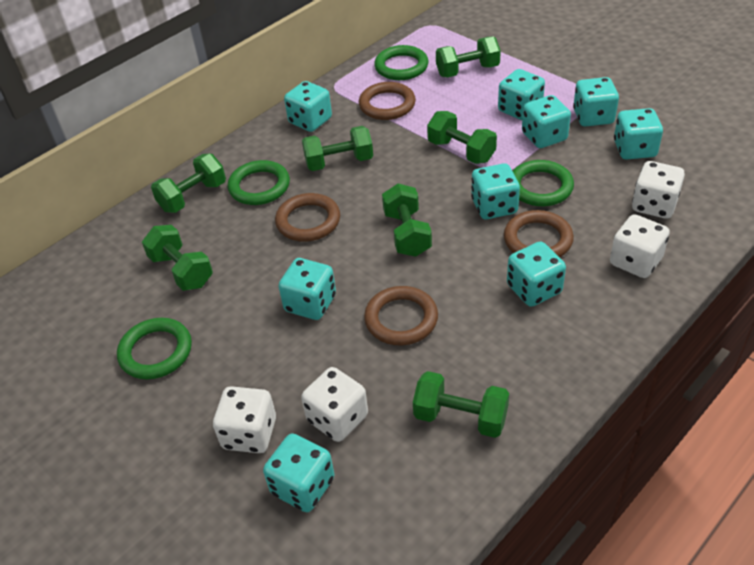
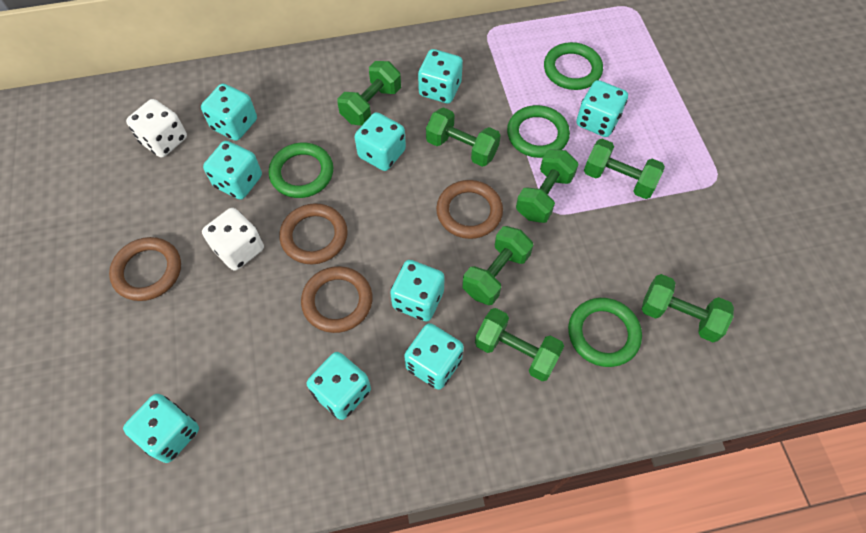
white dice: 4 -> 2

